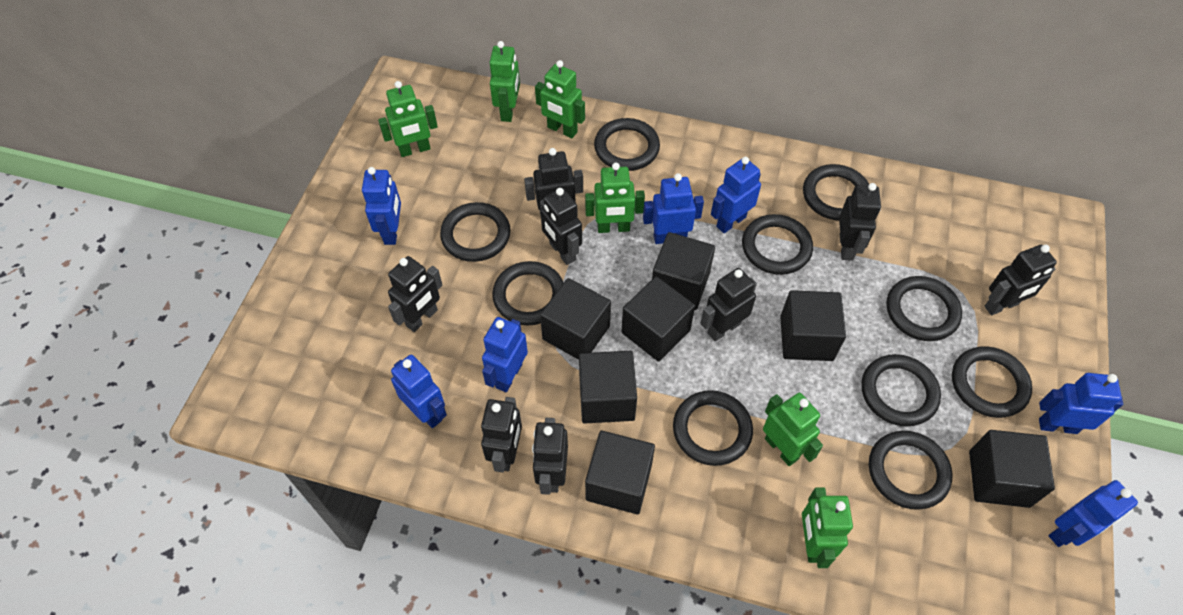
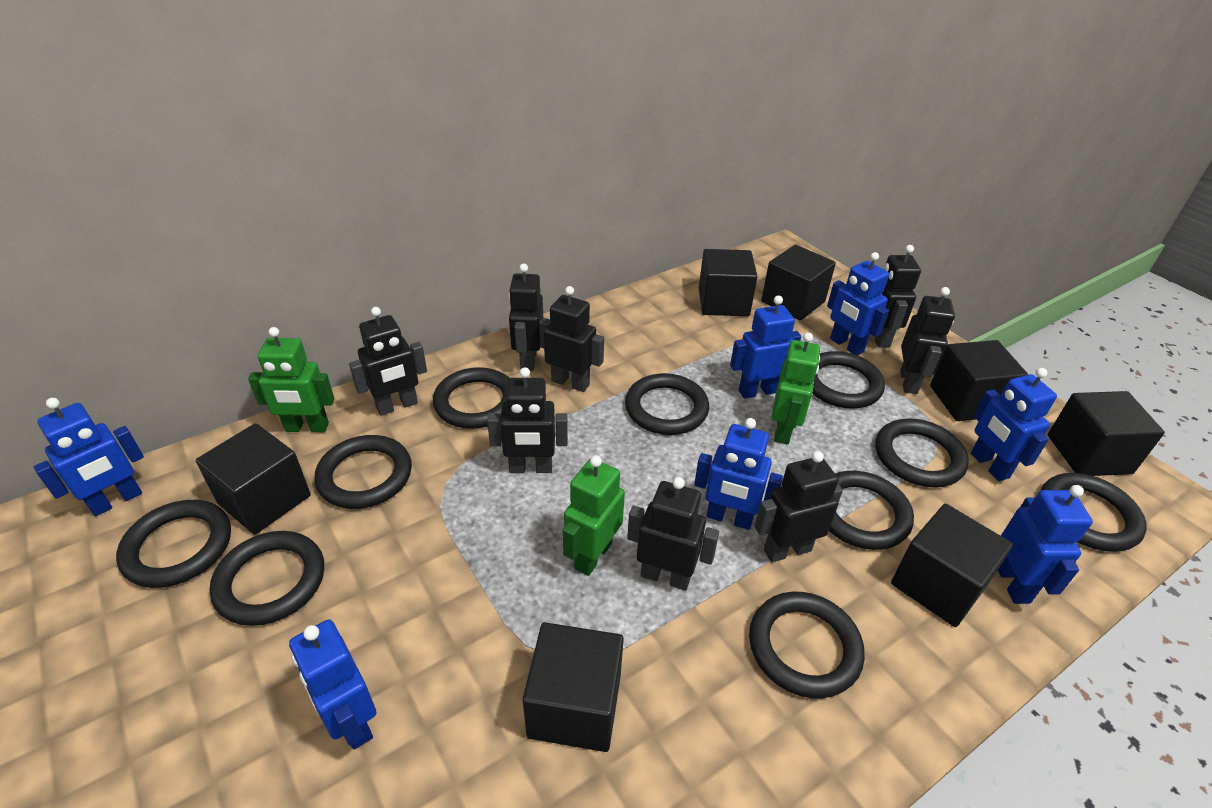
green robot: 6 -> 3

